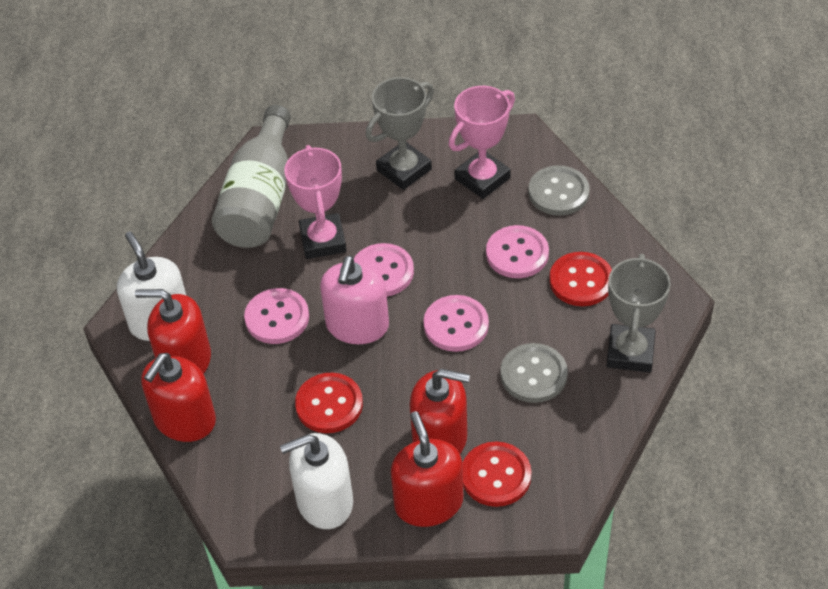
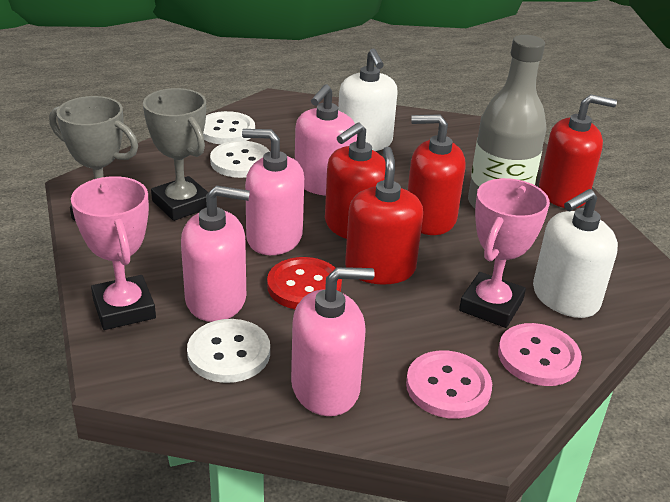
grey button: 2 -> 0
pink button: 4 -> 2
pink soap dispenser: 1 -> 4
red button: 3 -> 1
white button: 0 -> 3

